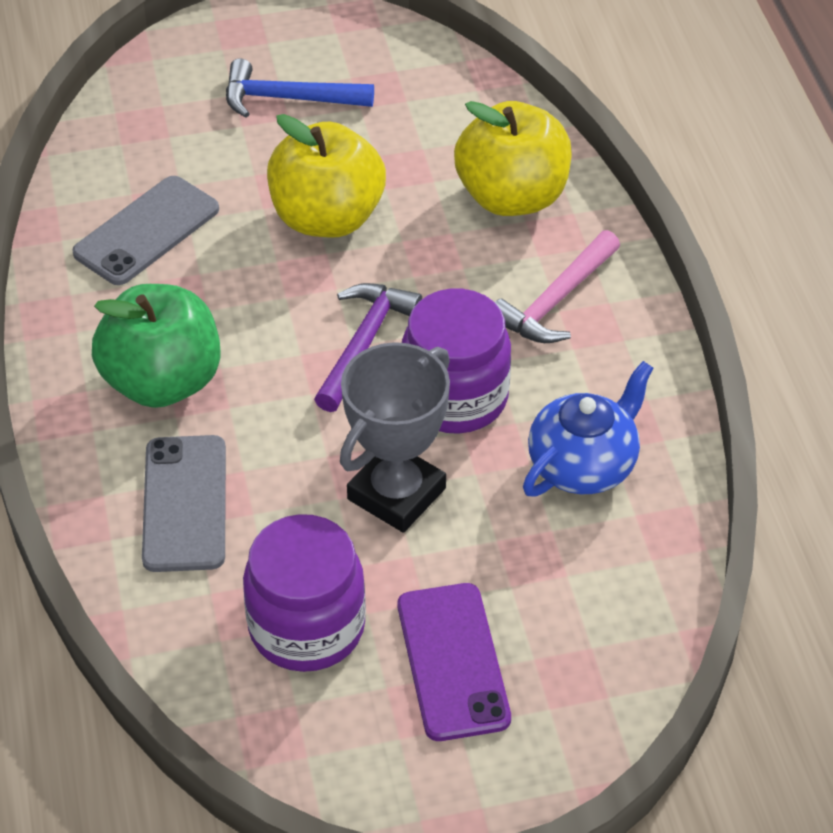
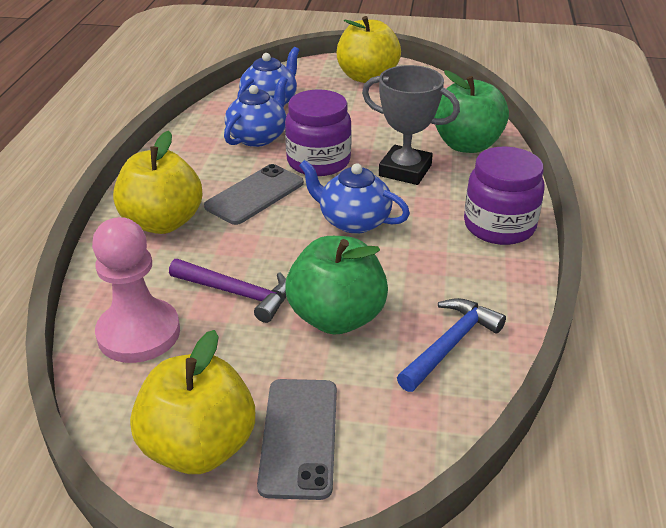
blue teapot: 1 -> 3
green apple: 1 -> 2
pink hammer: 1 -> 0
pink pawn: 0 -> 1
purple phone: 1 -> 0
yellow apple: 2 -> 3

